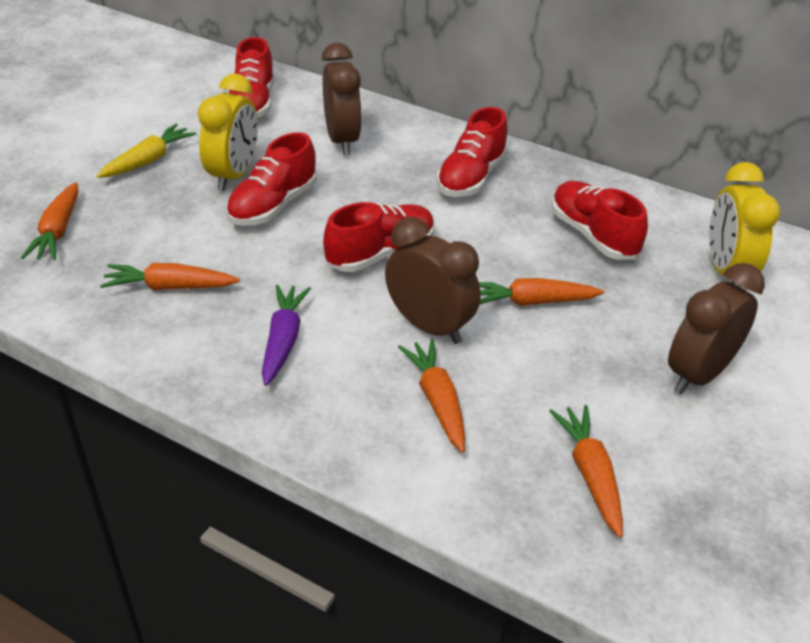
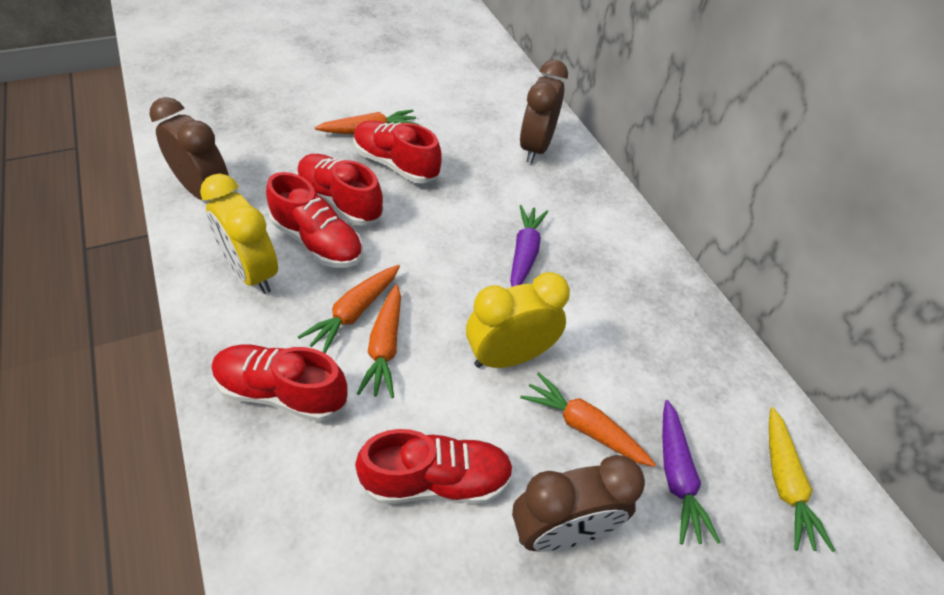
orange carrot: 5 -> 4
purple carrot: 1 -> 2

